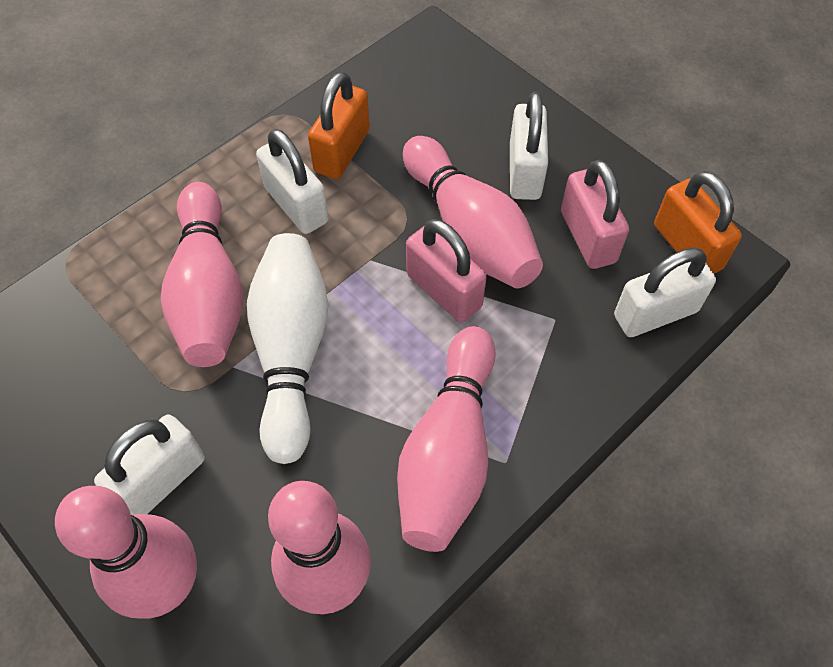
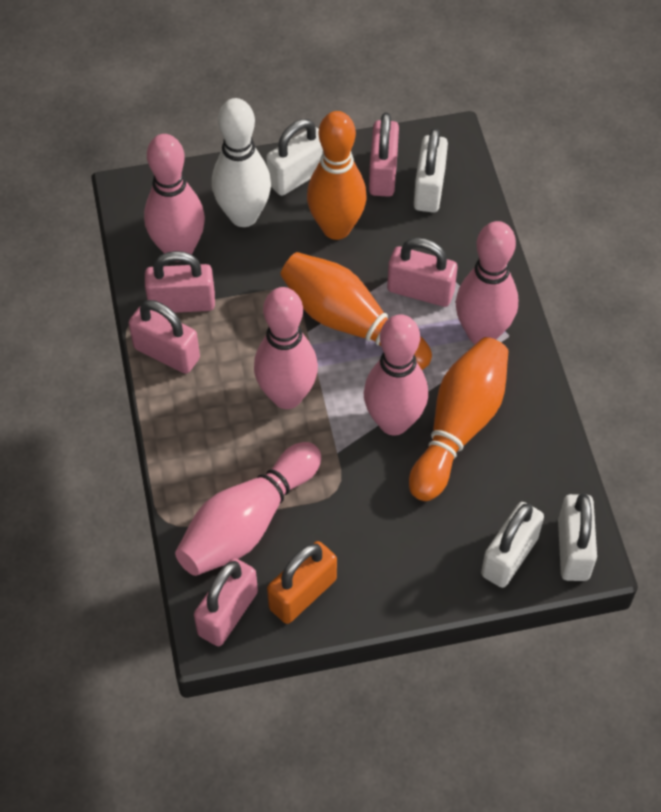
orange bowling pin: 0 -> 3
orange padlock: 2 -> 1
pink padlock: 2 -> 5

